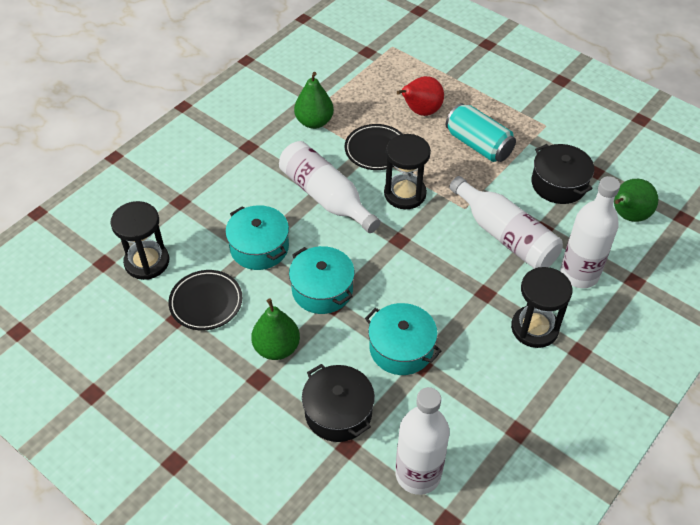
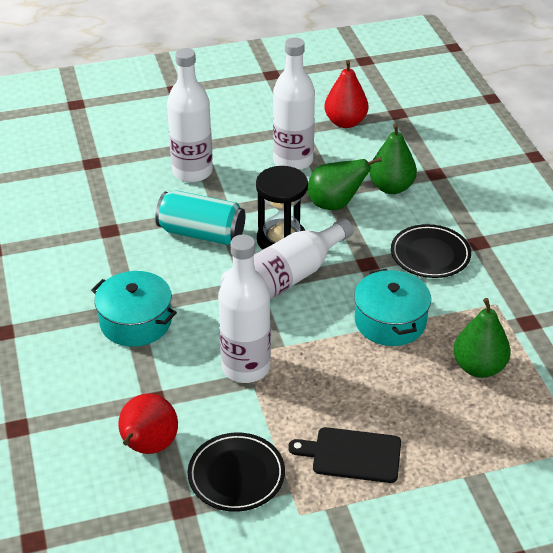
black cutting board: 0 -> 1
black hourglass: 3 -> 1
black pot: 2 -> 0
red pear: 1 -> 2
turquoise pot: 3 -> 2

